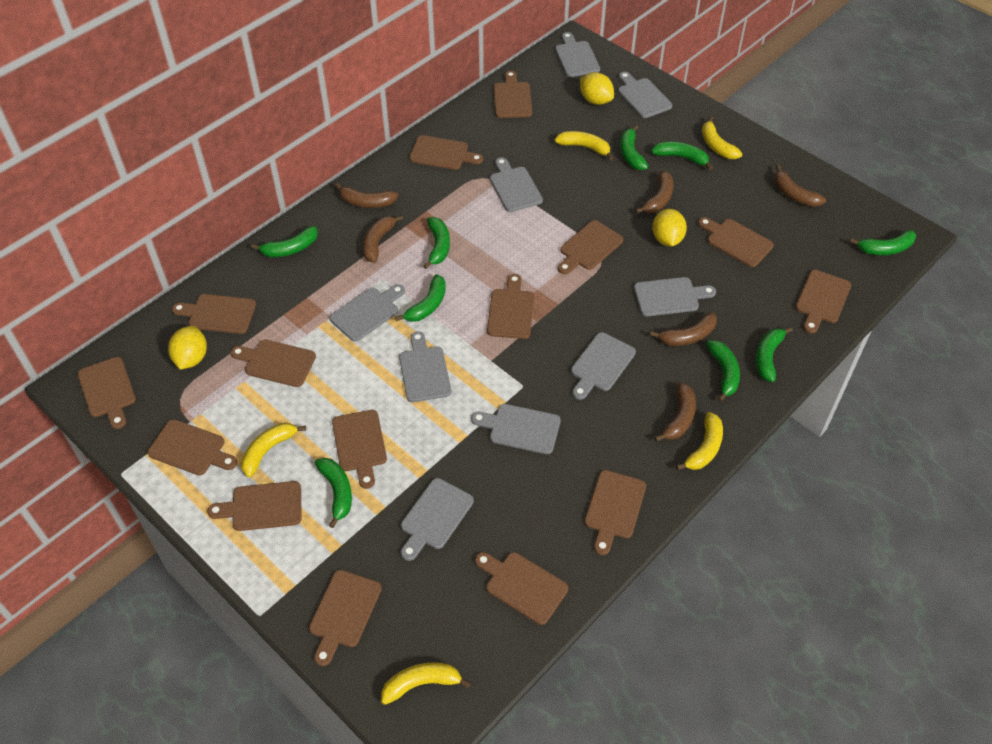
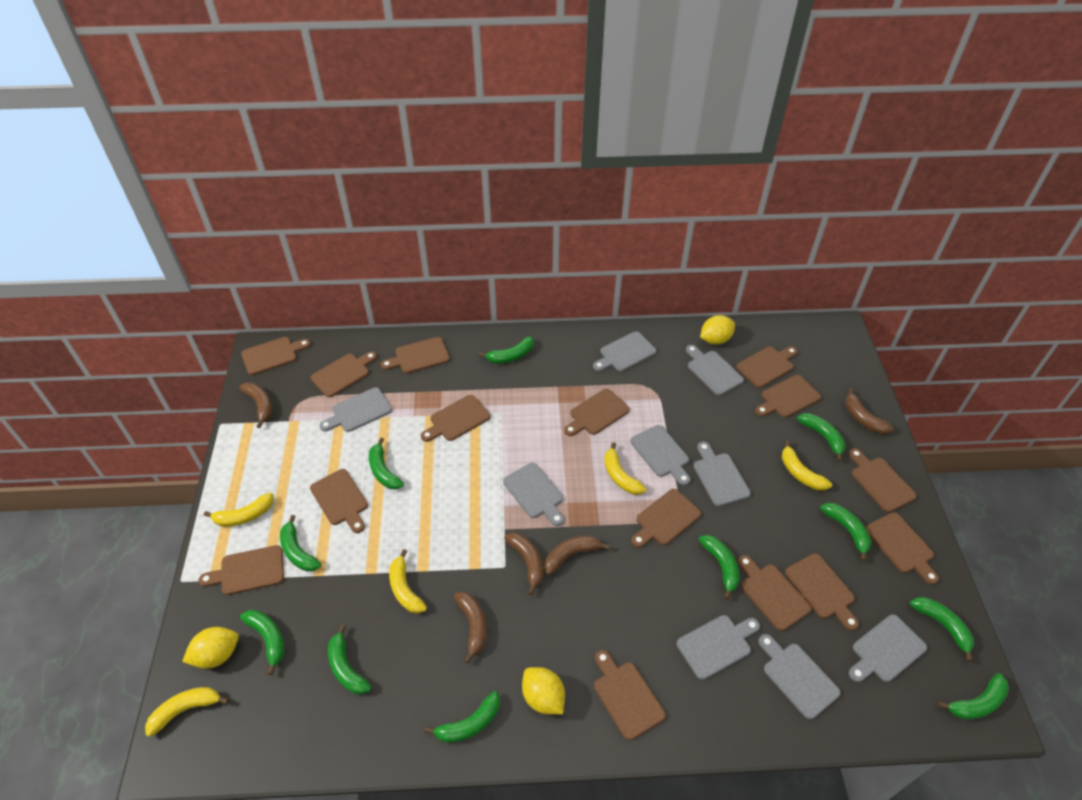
brown banana: 6 -> 5
green banana: 9 -> 11

